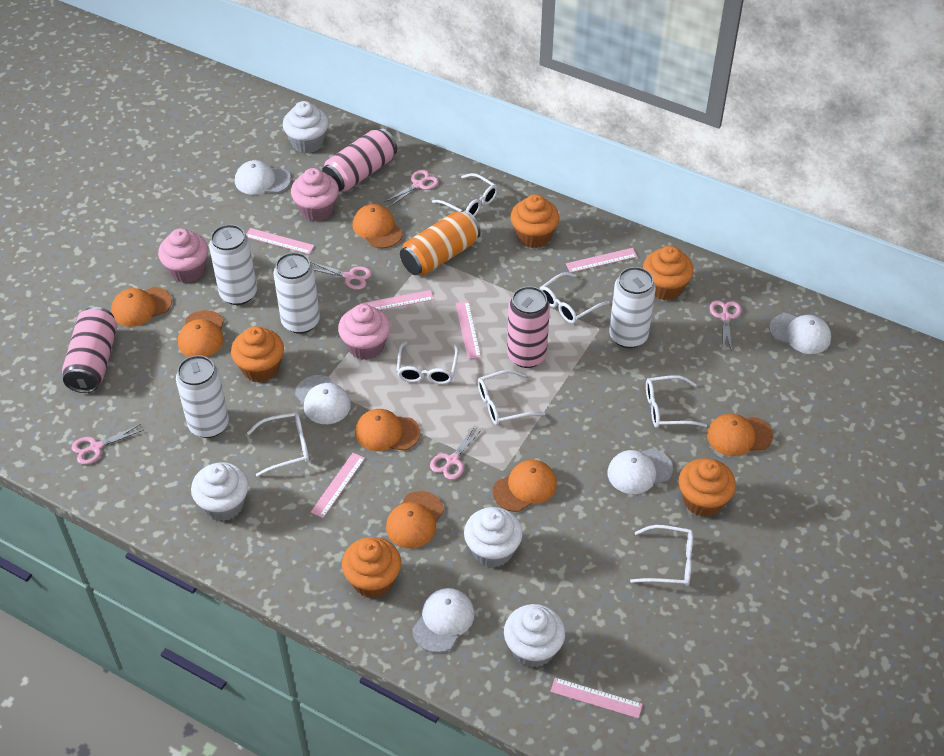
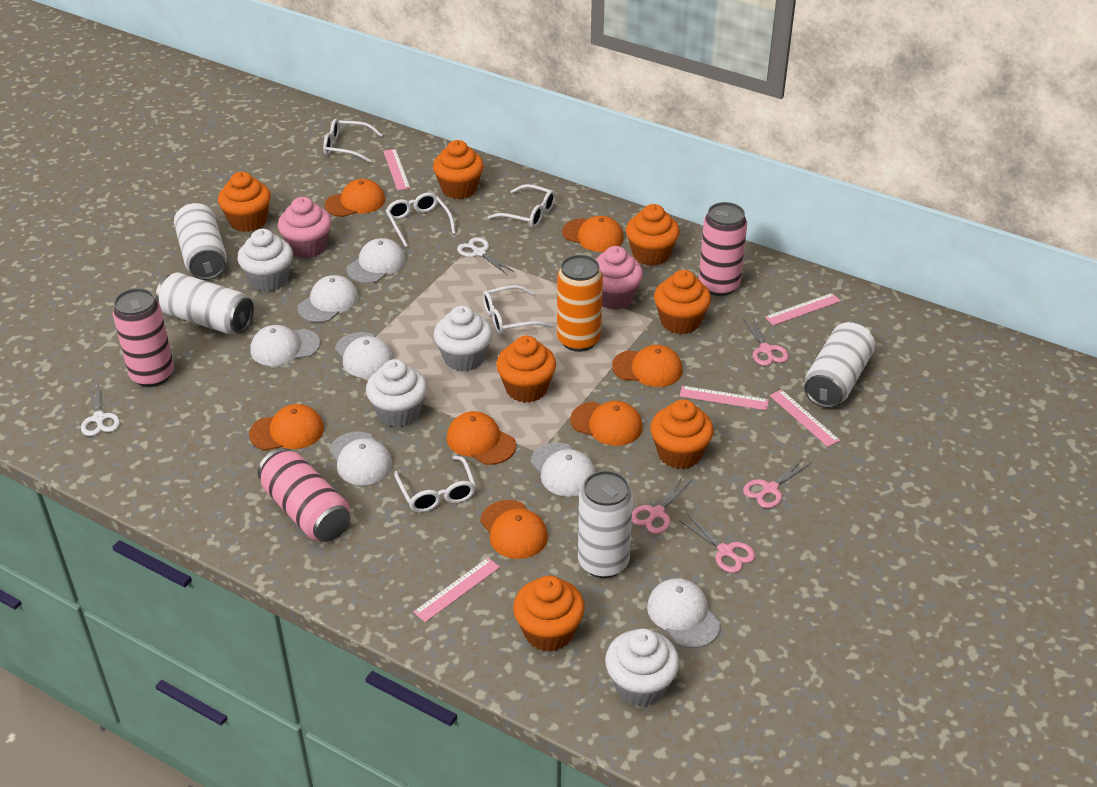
orange cupcake: 5 -> 7
pink cupcake: 3 -> 2
pink ruler: 6 -> 5
pink scissors: 5 -> 4
white cap: 5 -> 7
white glasses: 7 -> 5
white scissors: 0 -> 2

